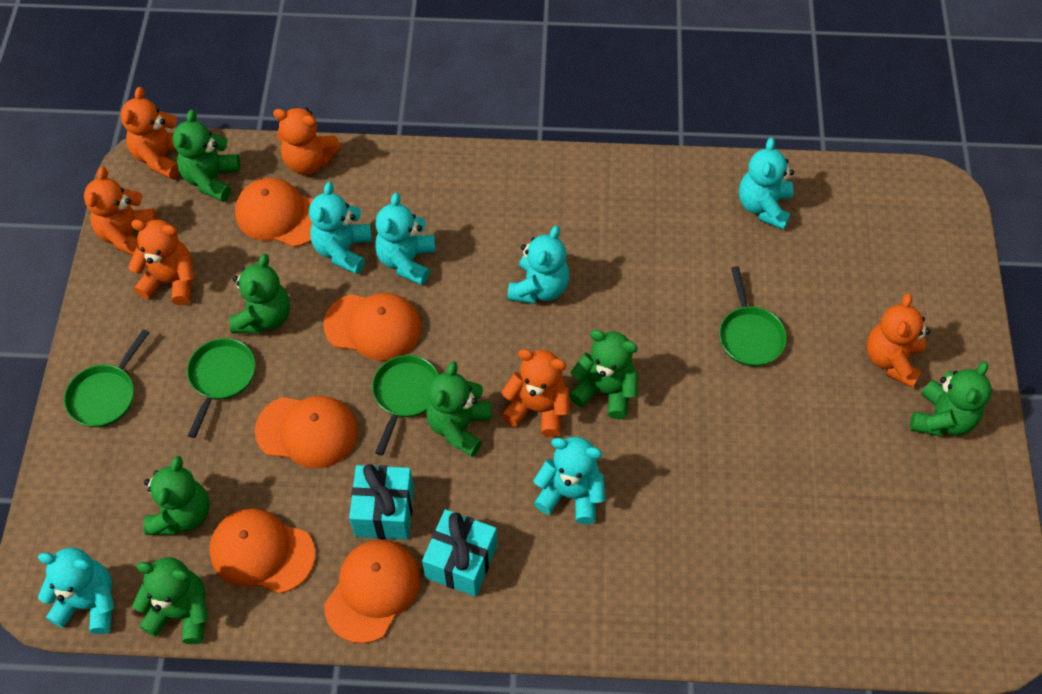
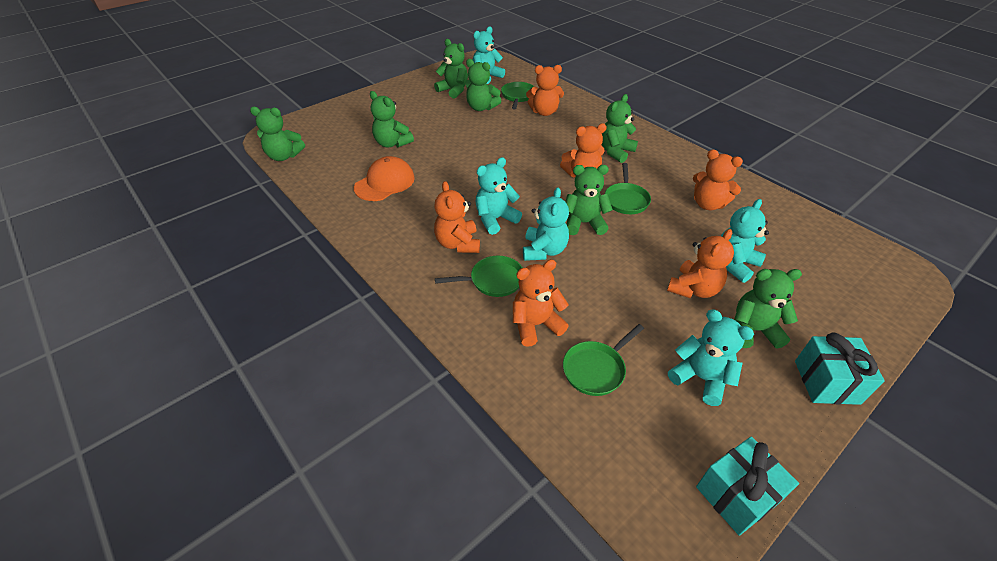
orange cap: 5 -> 1
turquoise teddy bear: 6 -> 5

